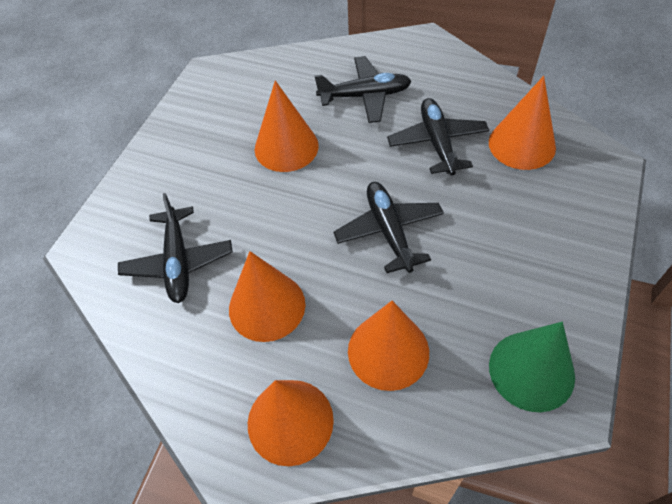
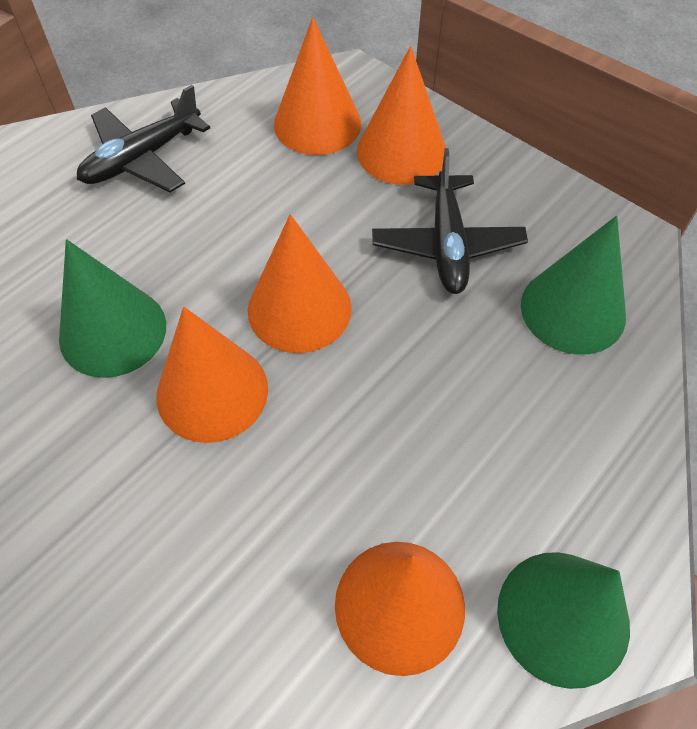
black plane: 4 -> 2
green cone: 1 -> 3

